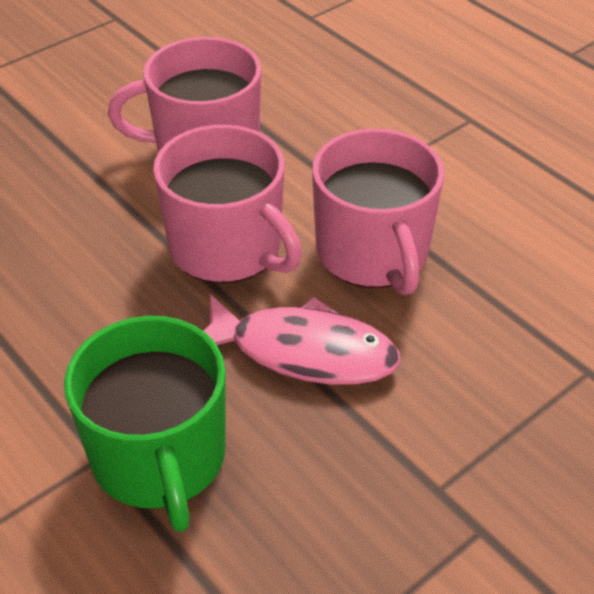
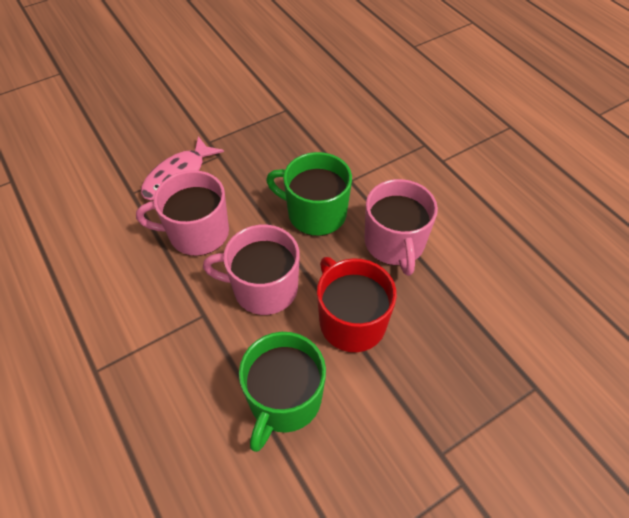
green mug: 1 -> 2
red mug: 0 -> 1

